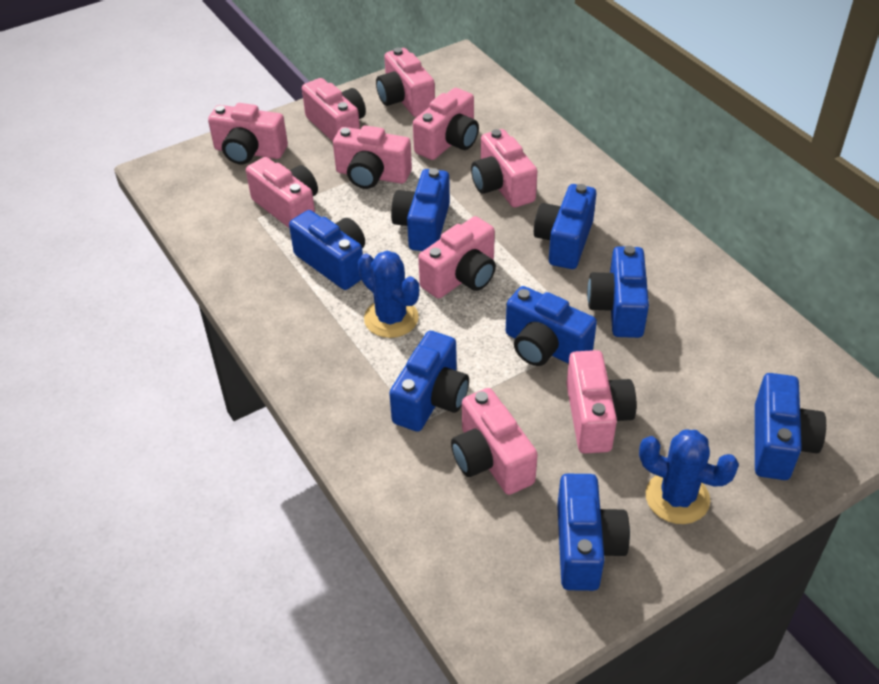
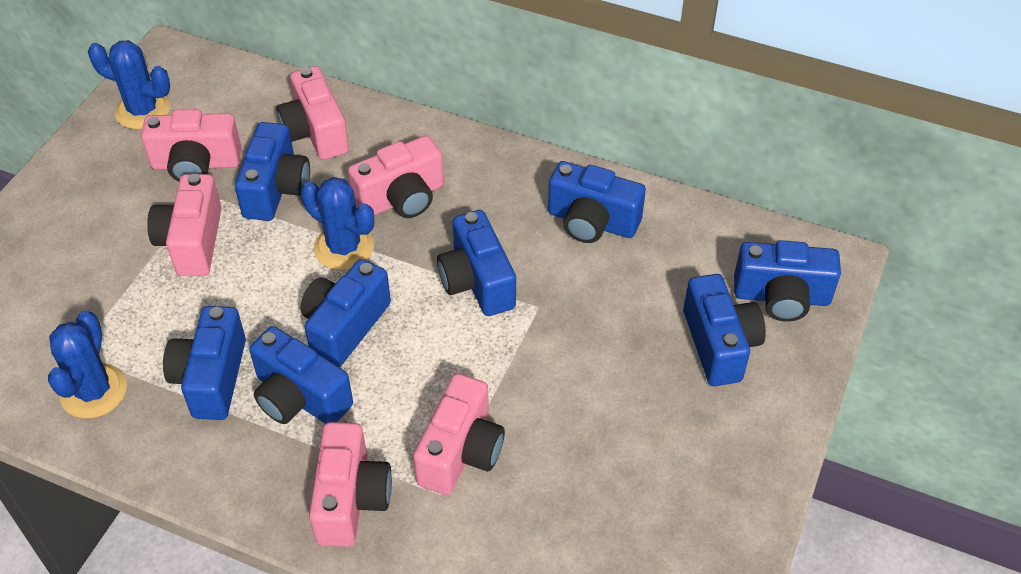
blue cactus: 2 -> 3
pink camera: 10 -> 6

